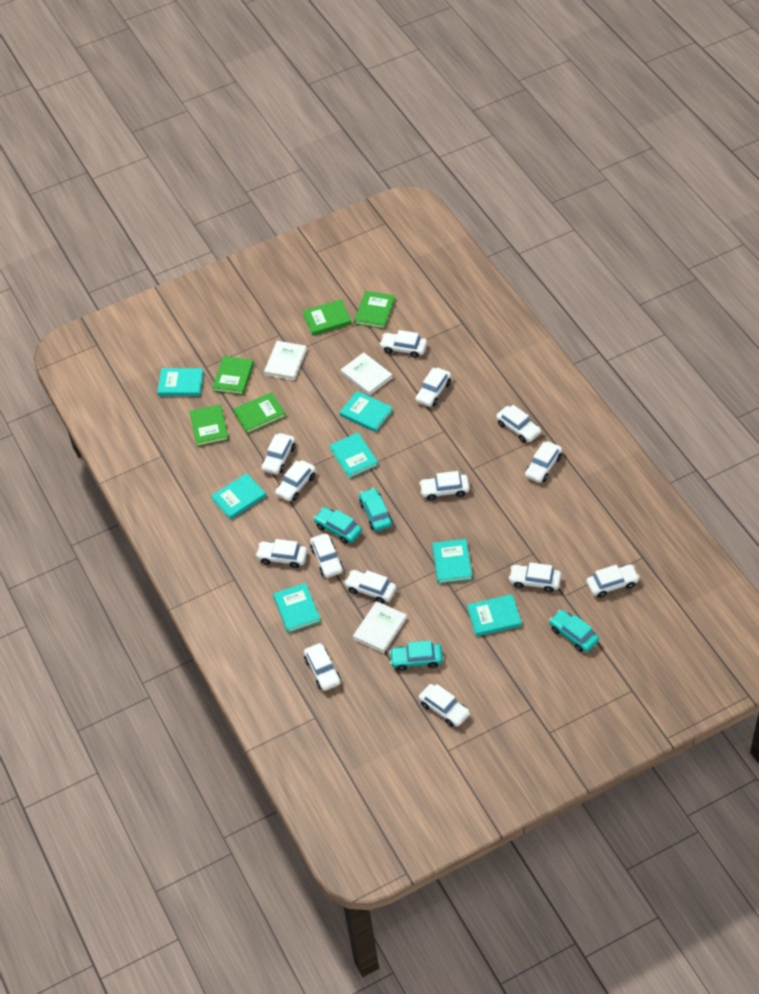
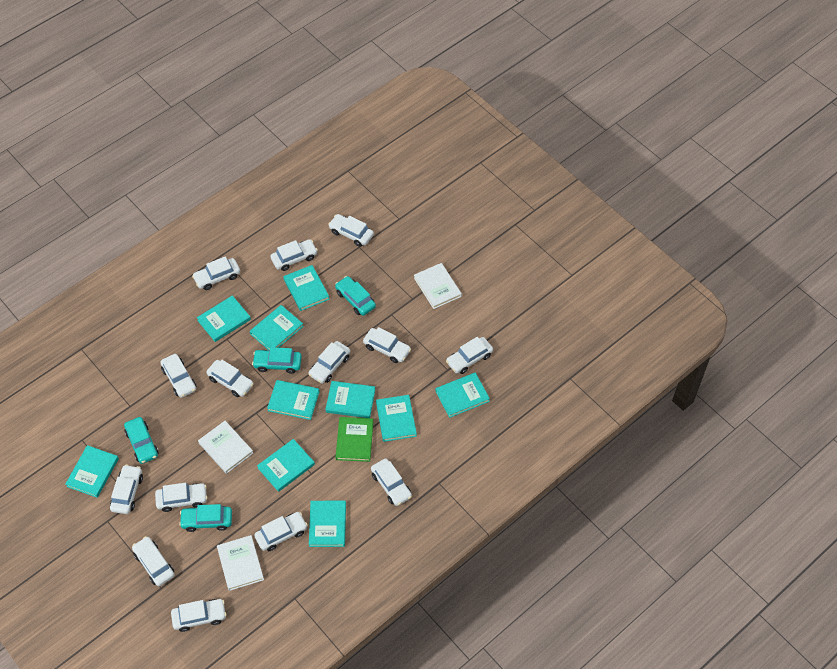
green book: 5 -> 1
turquoise book: 7 -> 10

